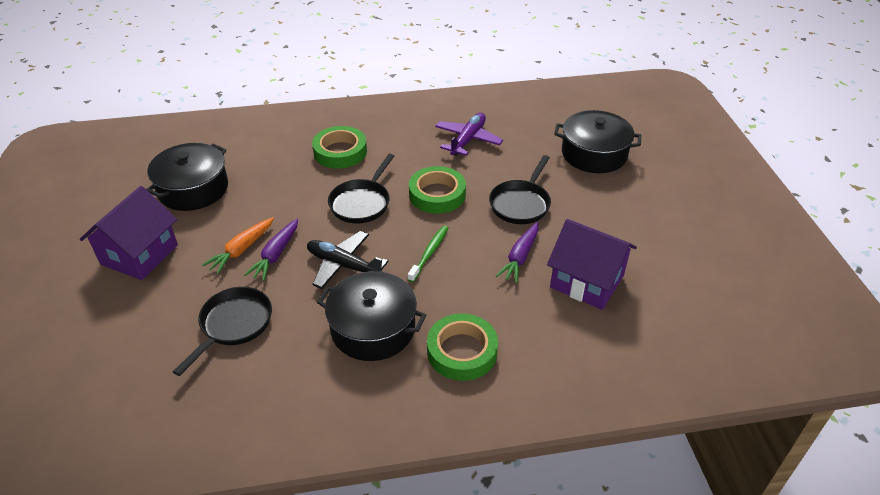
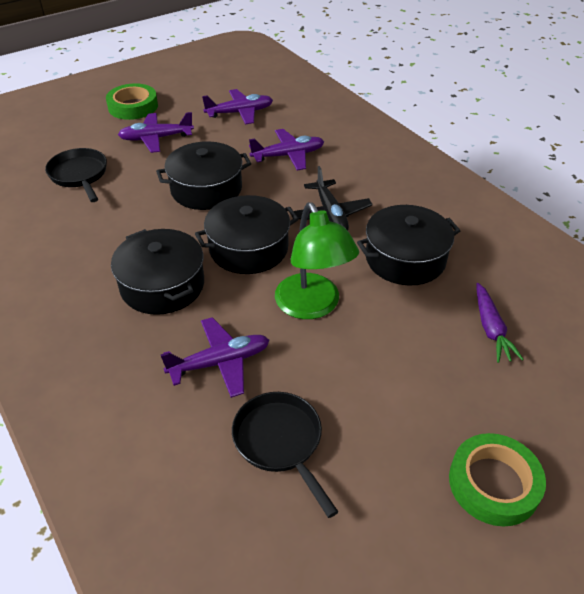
black pan: 3 -> 2
black pot: 3 -> 4
green lamp: 0 -> 1
green tape: 3 -> 2
green toothbrush: 1 -> 0
orange carrot: 1 -> 0
purple carrot: 2 -> 1
purple house: 2 -> 0
purple plane: 1 -> 4

